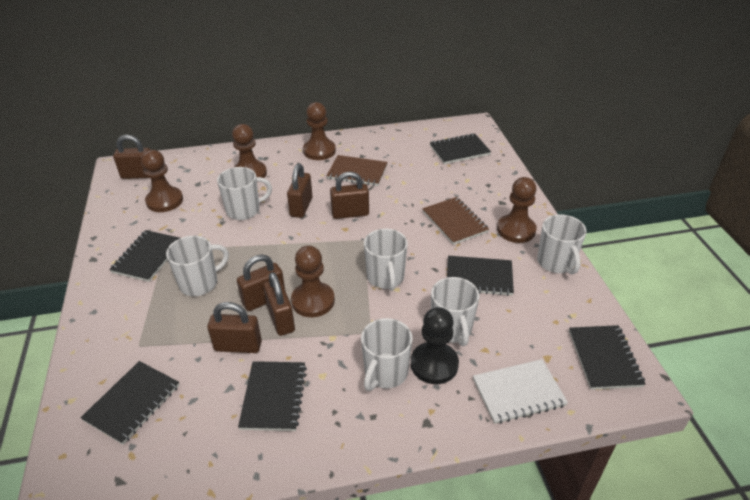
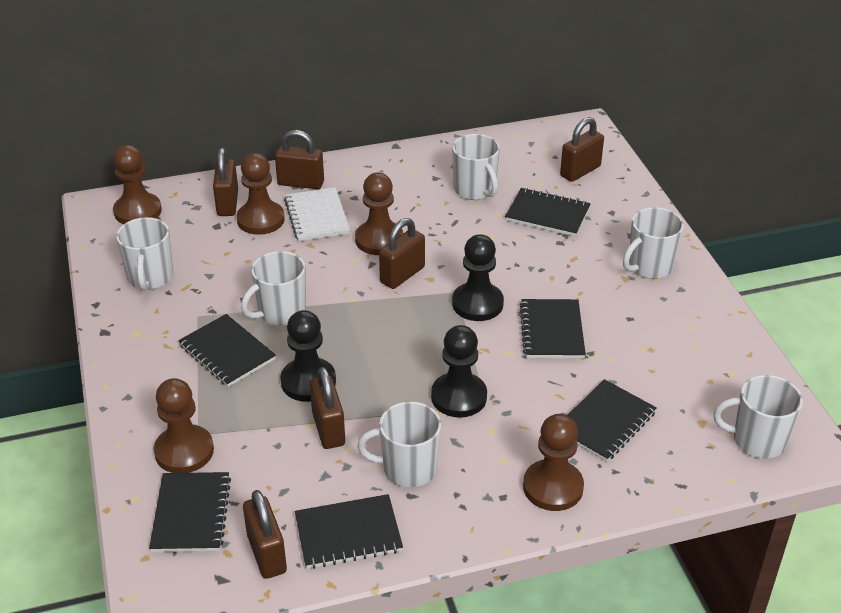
black pawn: 1 -> 3
brown notebook: 2 -> 0

